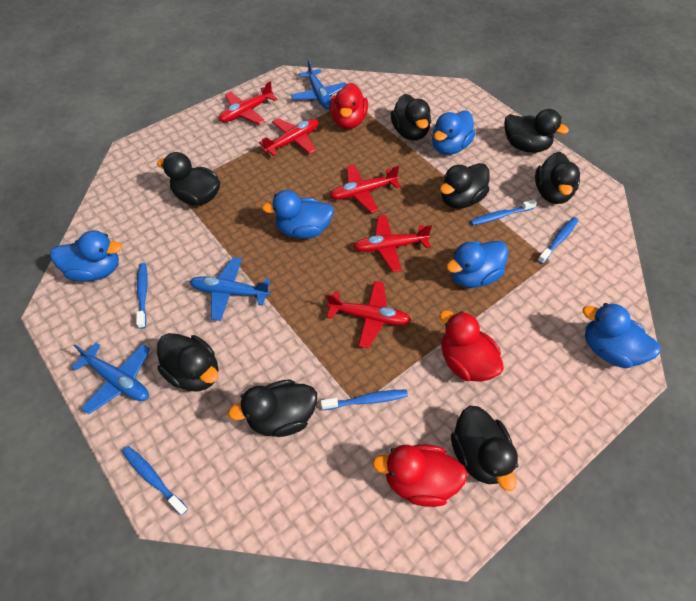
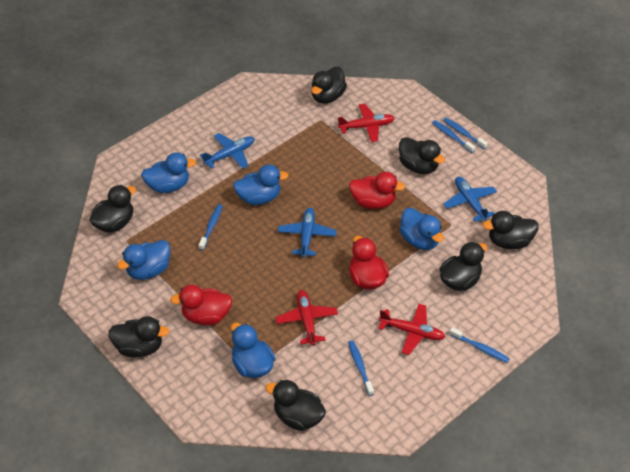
black duck: 8 -> 7
red plane: 5 -> 3

